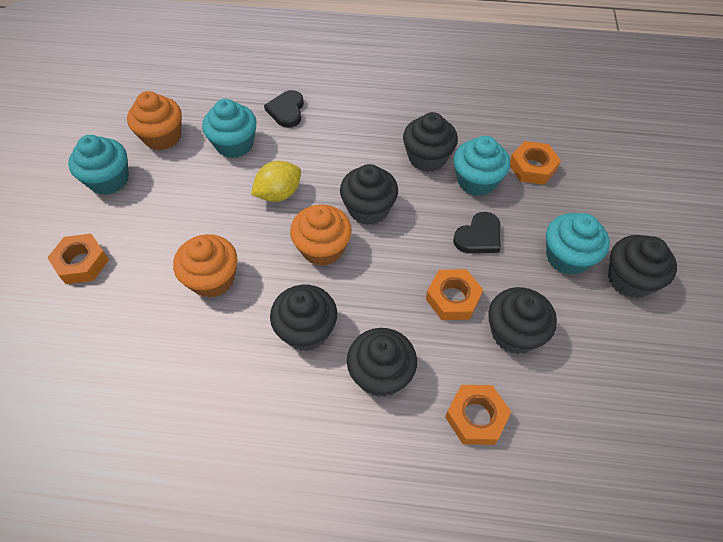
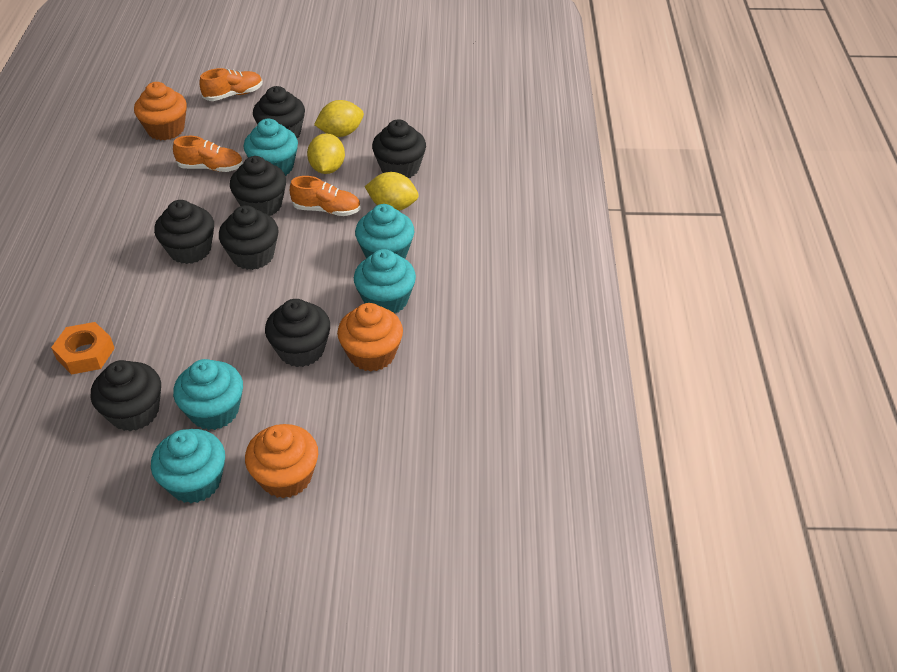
black cupcake: 6 -> 7
black heart: 2 -> 0
orange nut: 4 -> 1
orange shoe: 0 -> 3
turquoise cupcake: 4 -> 5
yellow lemon: 1 -> 3

